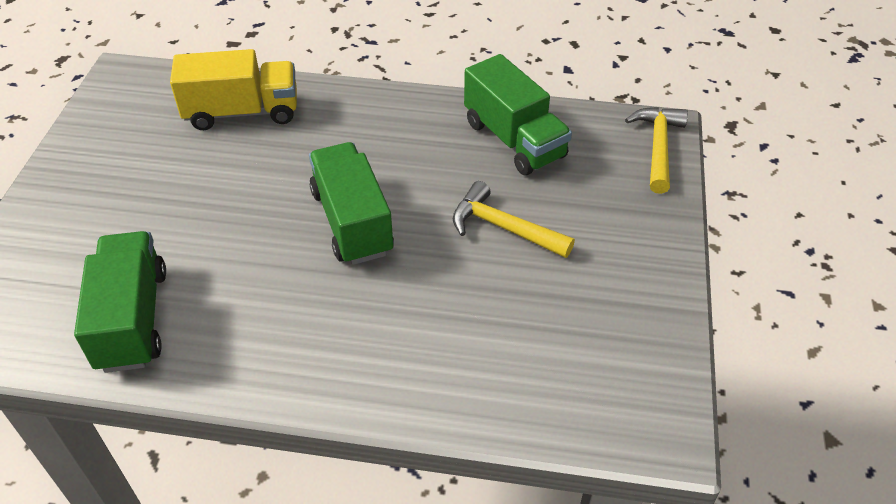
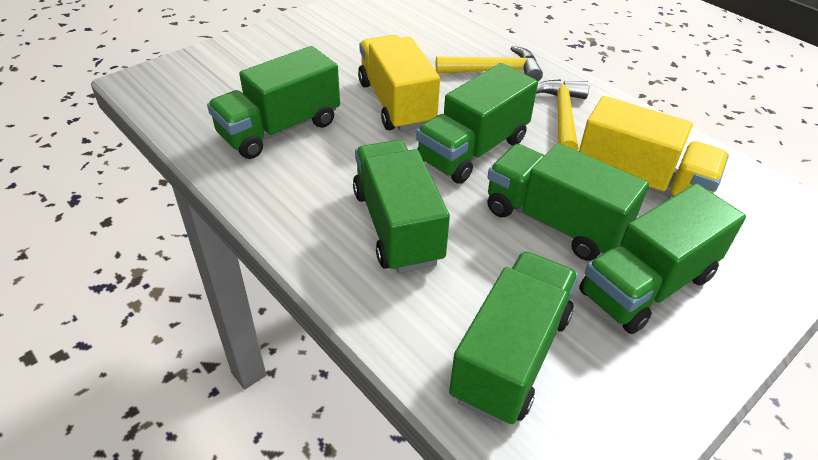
green truck: 3 -> 6
yellow truck: 1 -> 2

